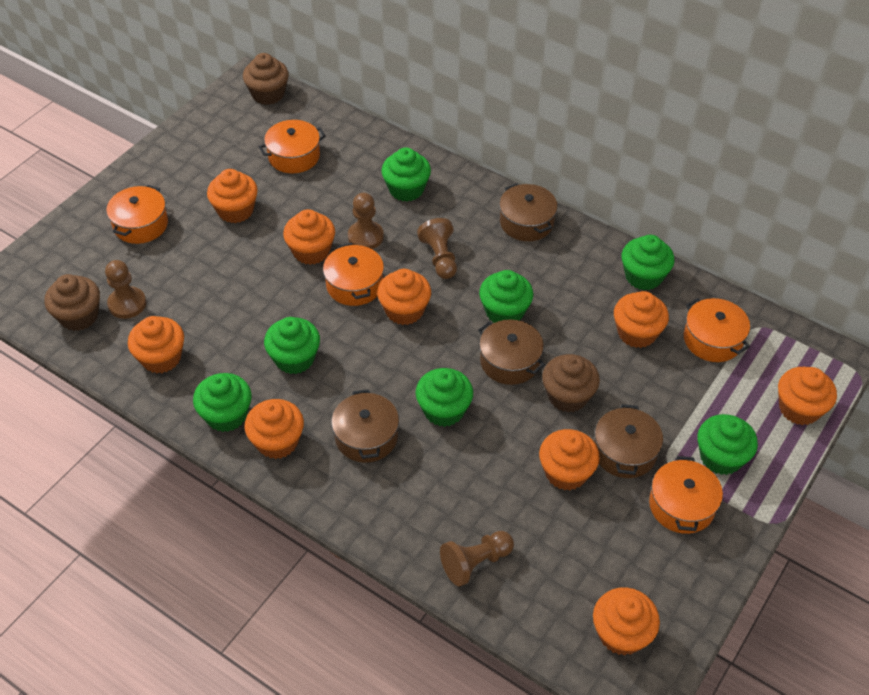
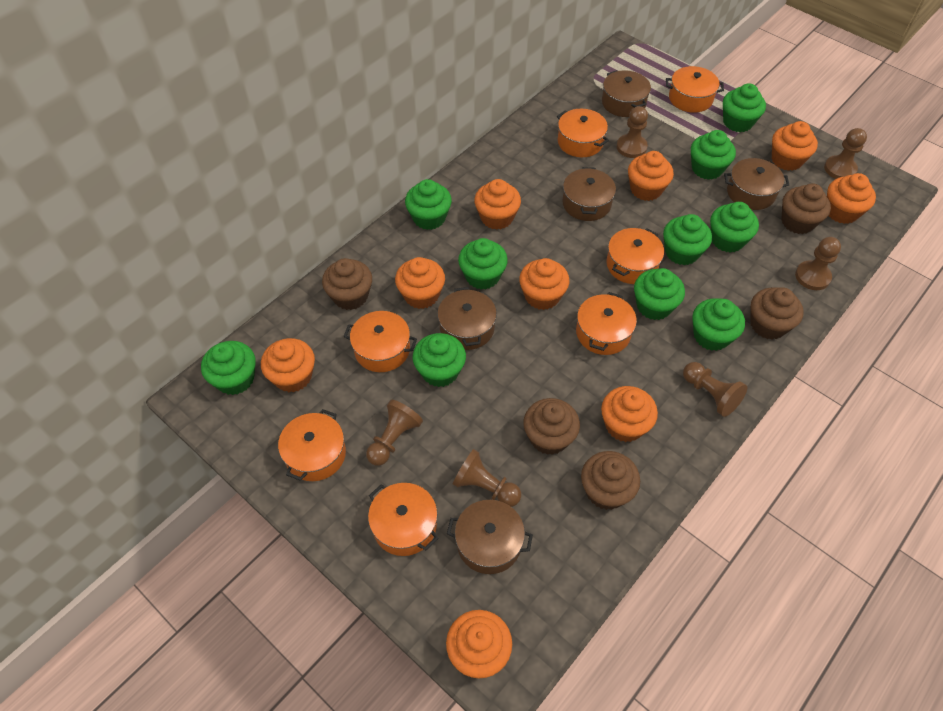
brown cupcake: 3 -> 5
brown pawn: 4 -> 6
brown pot: 4 -> 5
green cupcake: 7 -> 10
orange pot: 5 -> 7

